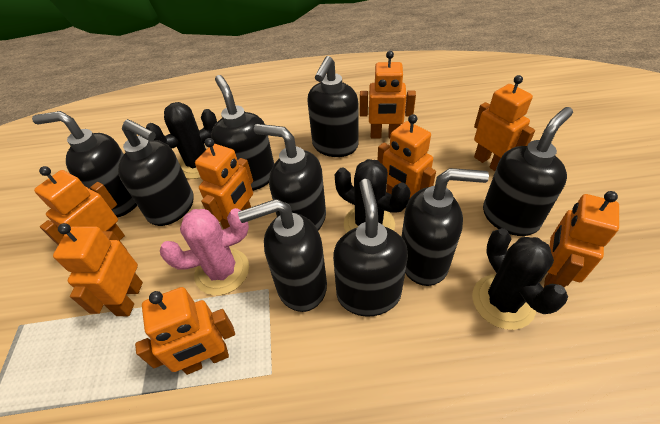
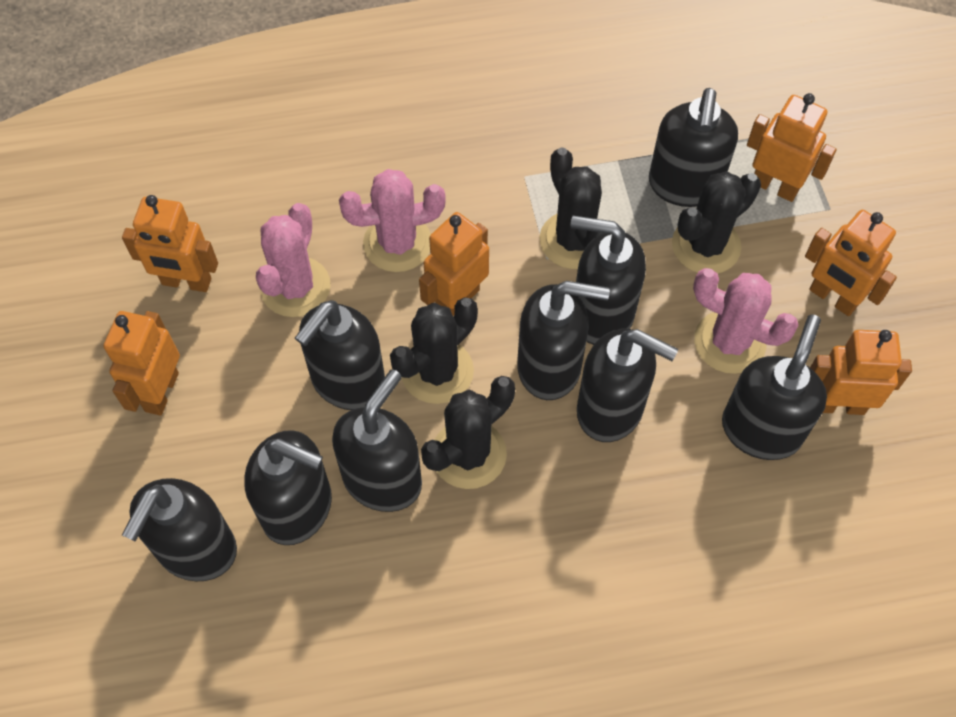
black cactus: 3 -> 4
orange robot: 8 -> 6
pink cactus: 1 -> 3

